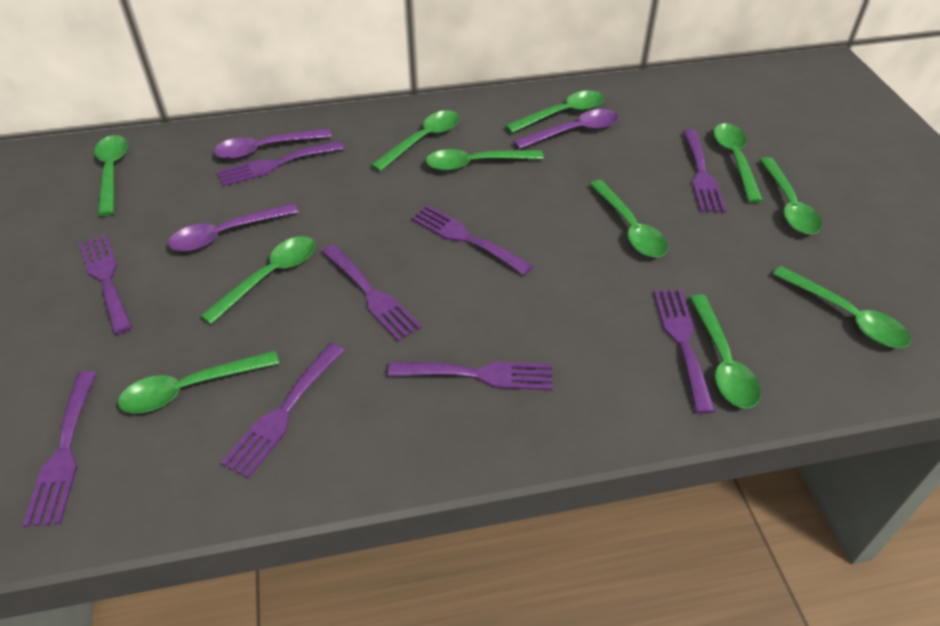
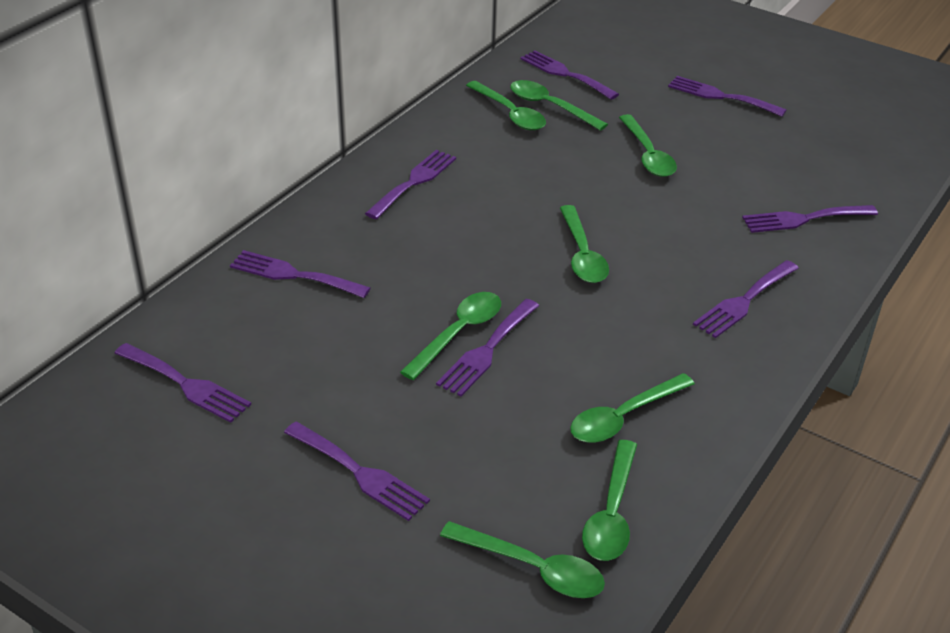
green spoon: 11 -> 8
purple spoon: 3 -> 0

